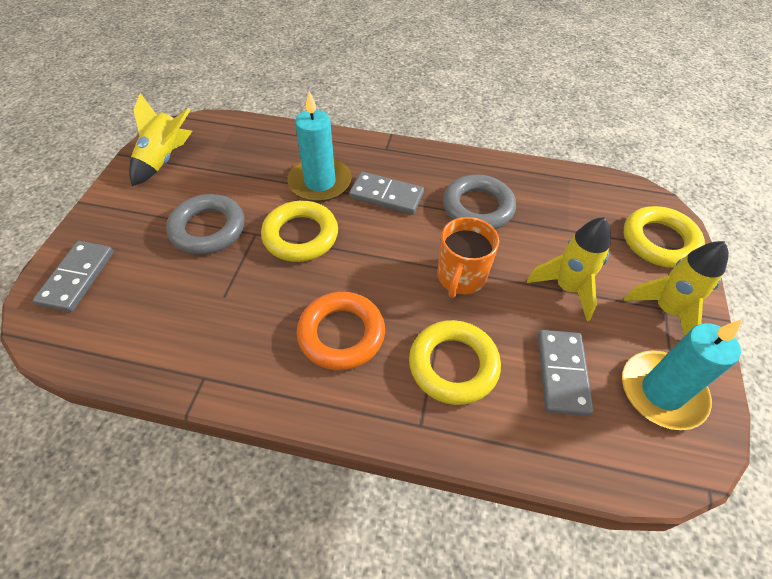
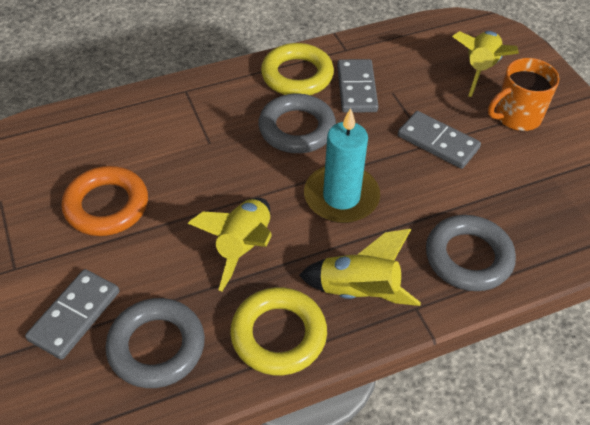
grey ring: 2 -> 3
turquoise candle: 2 -> 1
yellow ring: 3 -> 2

